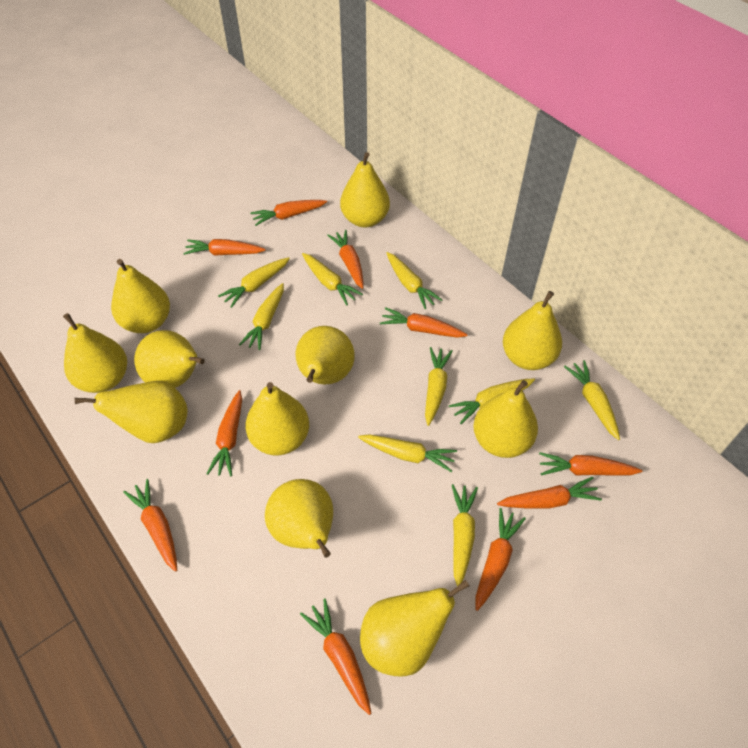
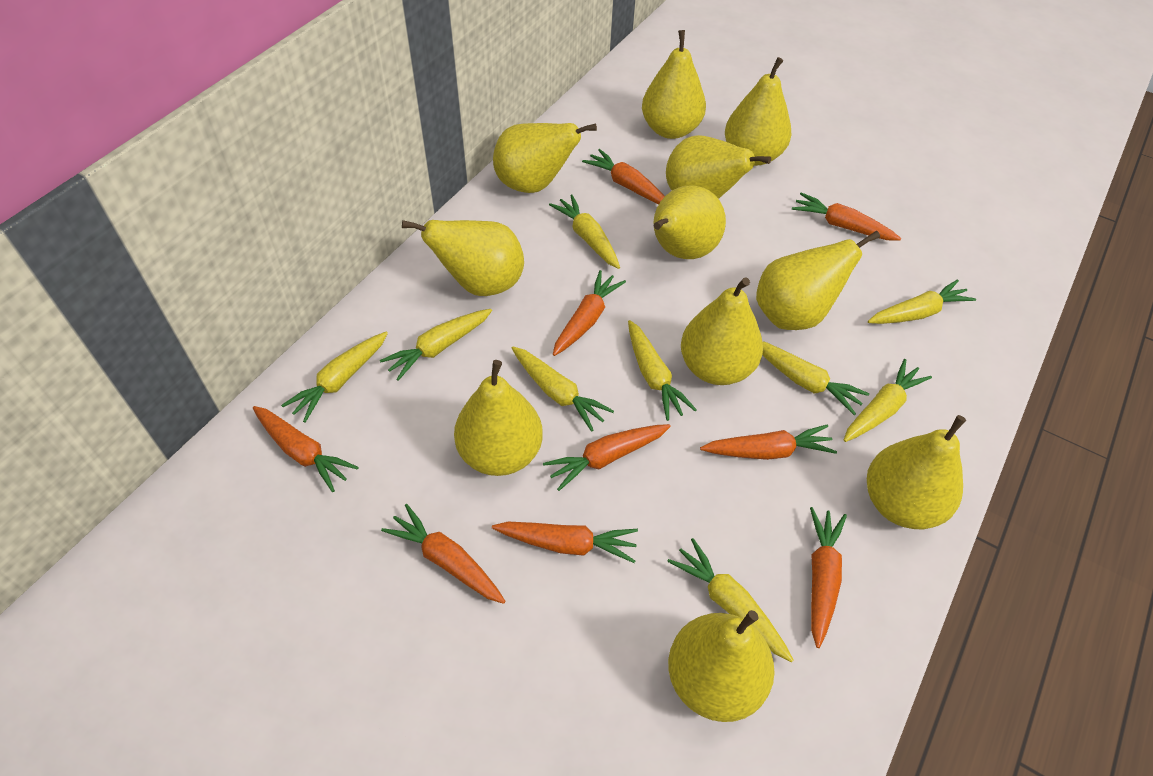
orange carrot: 10 -> 9

